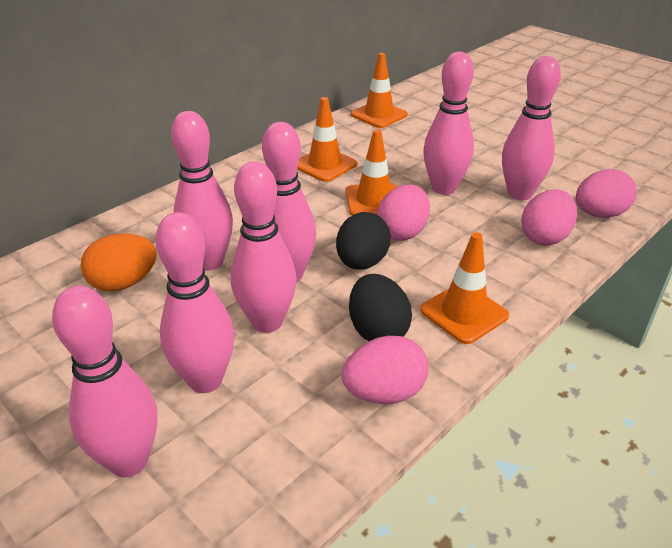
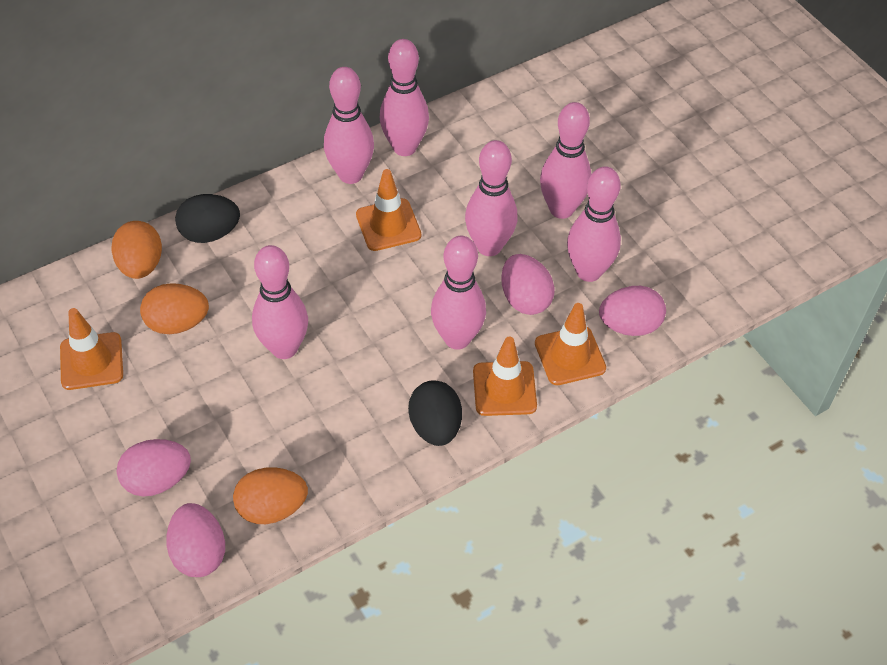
orange egg: 1 -> 3

